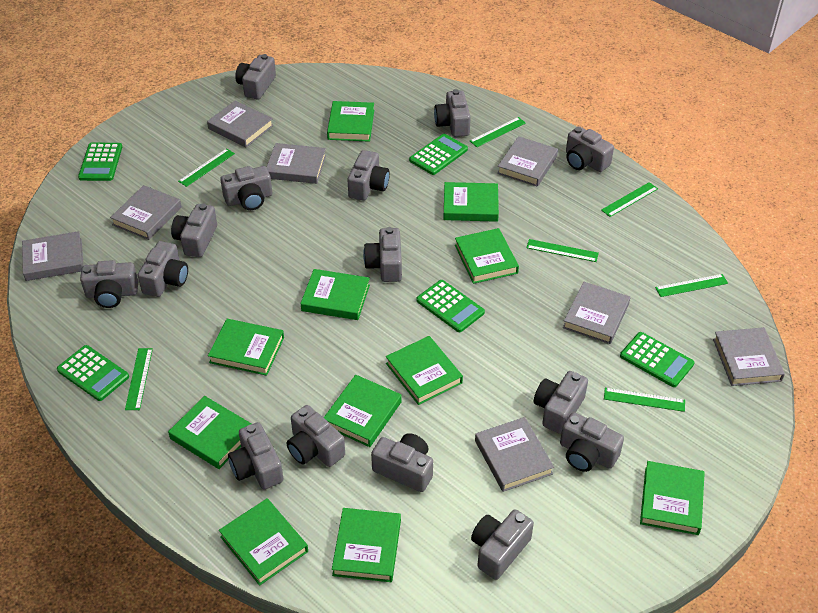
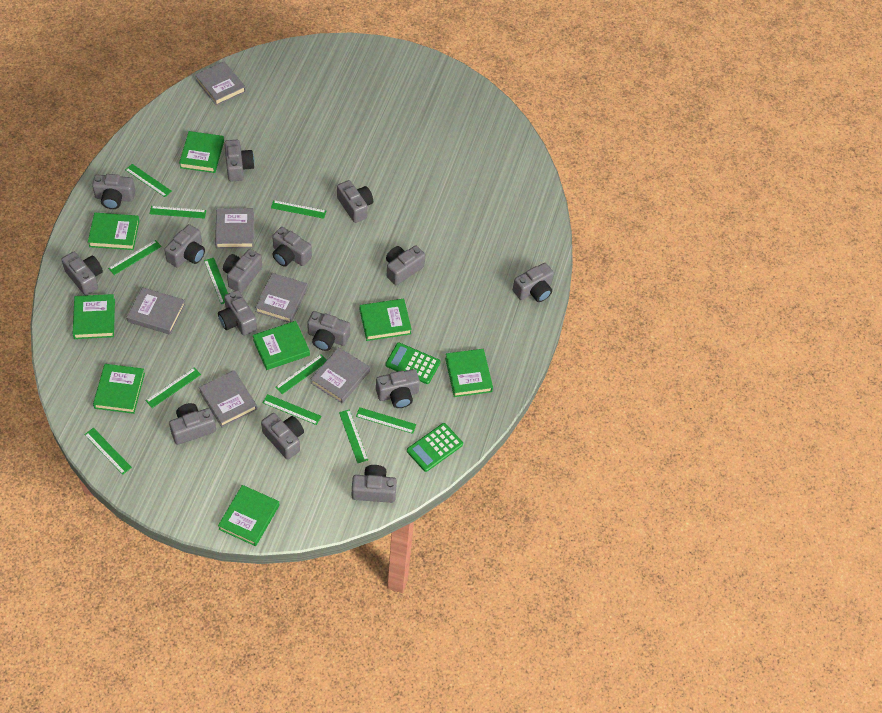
green book: 11 -> 8
green calculator: 5 -> 2
green ruler: 7 -> 11
grey book: 8 -> 6

